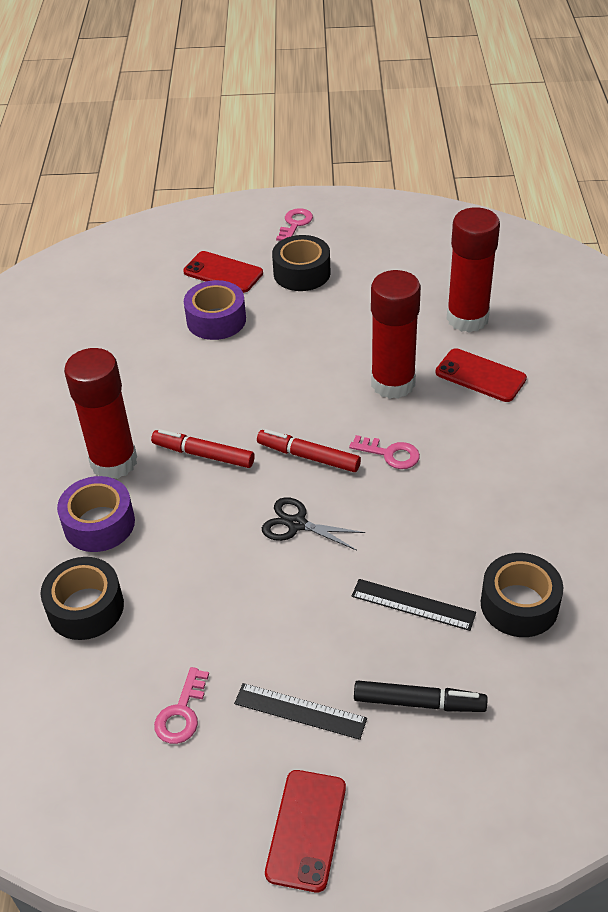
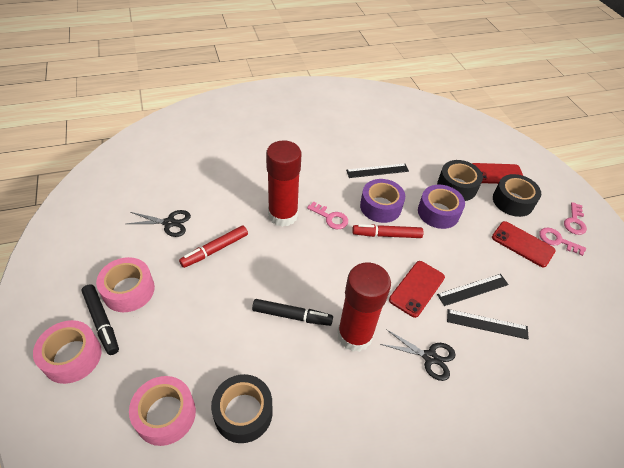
black marker: 1 -> 2
black ruler: 2 -> 3
black scissors: 1 -> 2
pink tape: 0 -> 3
red glue stick: 3 -> 2

